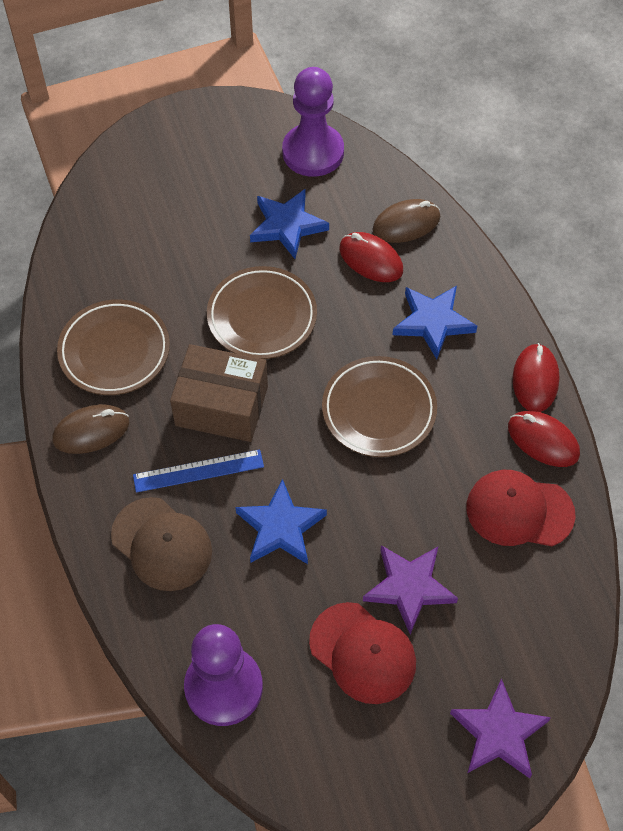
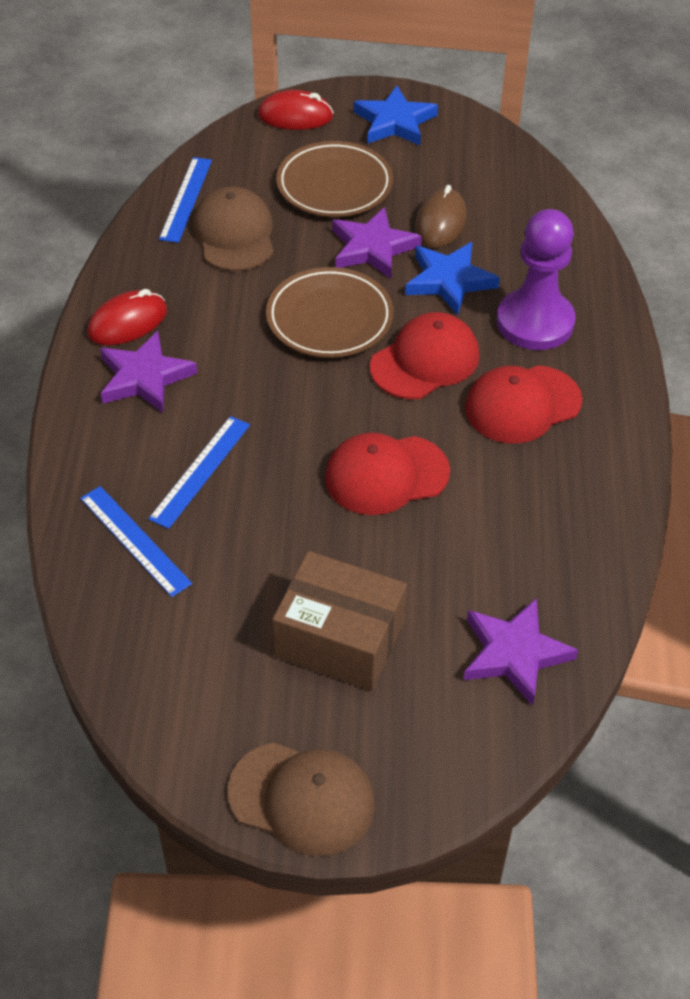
blue ruler: 1 -> 3
blue star: 3 -> 2
brown cap: 1 -> 2
brown mouse: 2 -> 1
brown plate: 3 -> 2
purple pawn: 2 -> 1
purple star: 2 -> 3
red cap: 2 -> 3
red mouse: 3 -> 2

